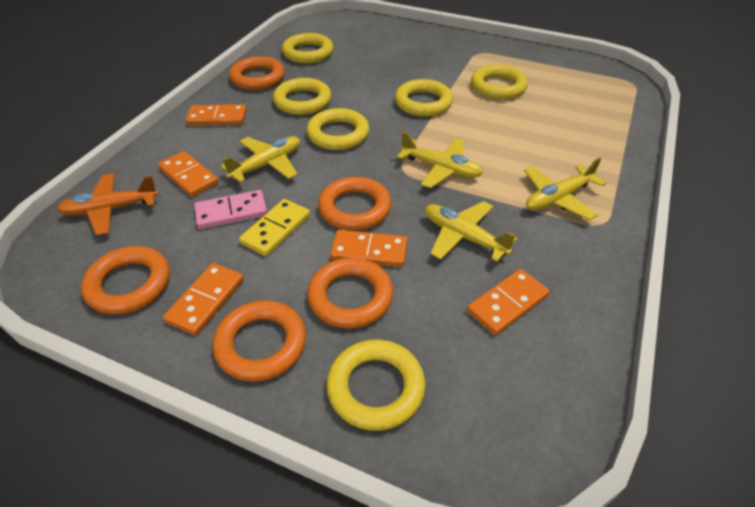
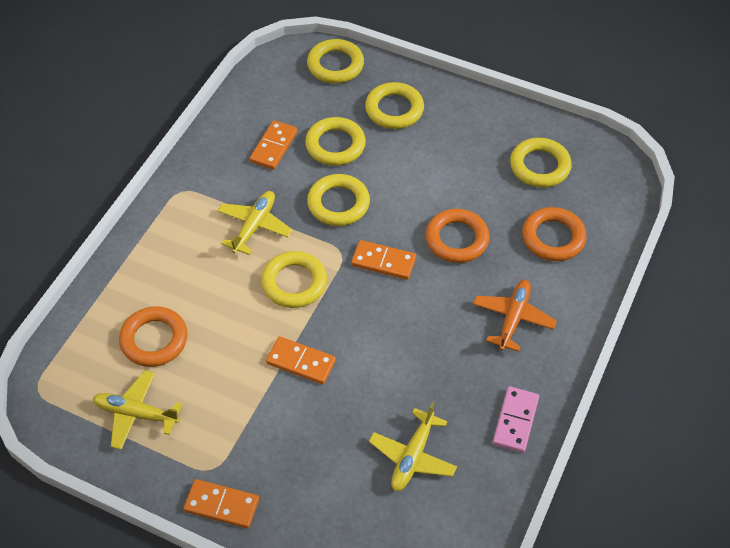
orange domino: 5 -> 4
orange ring: 5 -> 3
yellow domino: 1 -> 0
yellow plane: 4 -> 3

